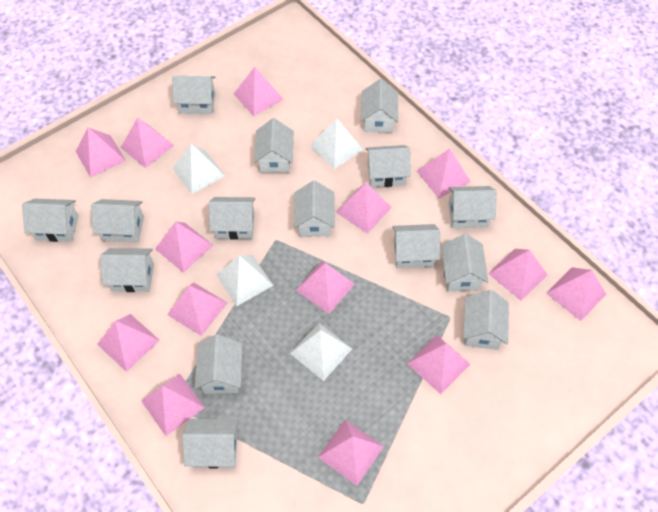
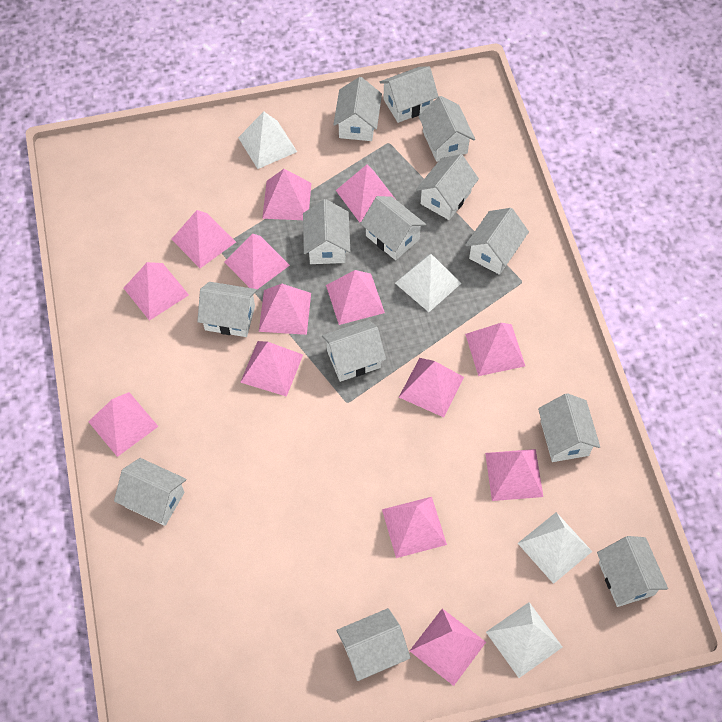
white house: 15 -> 13

